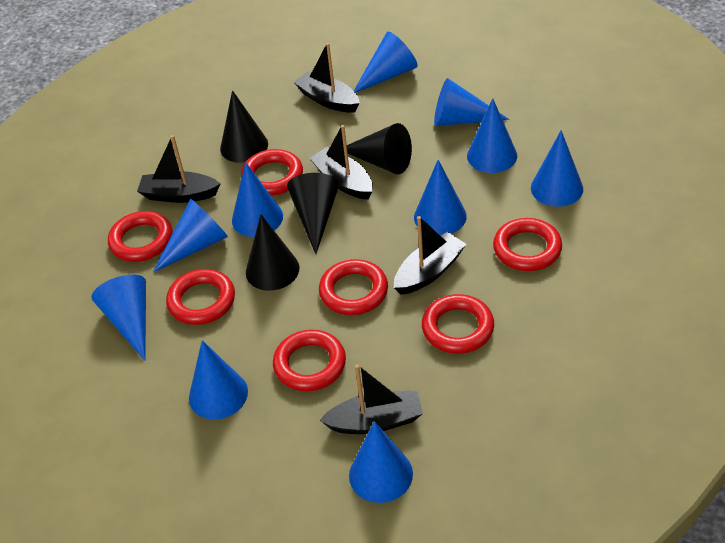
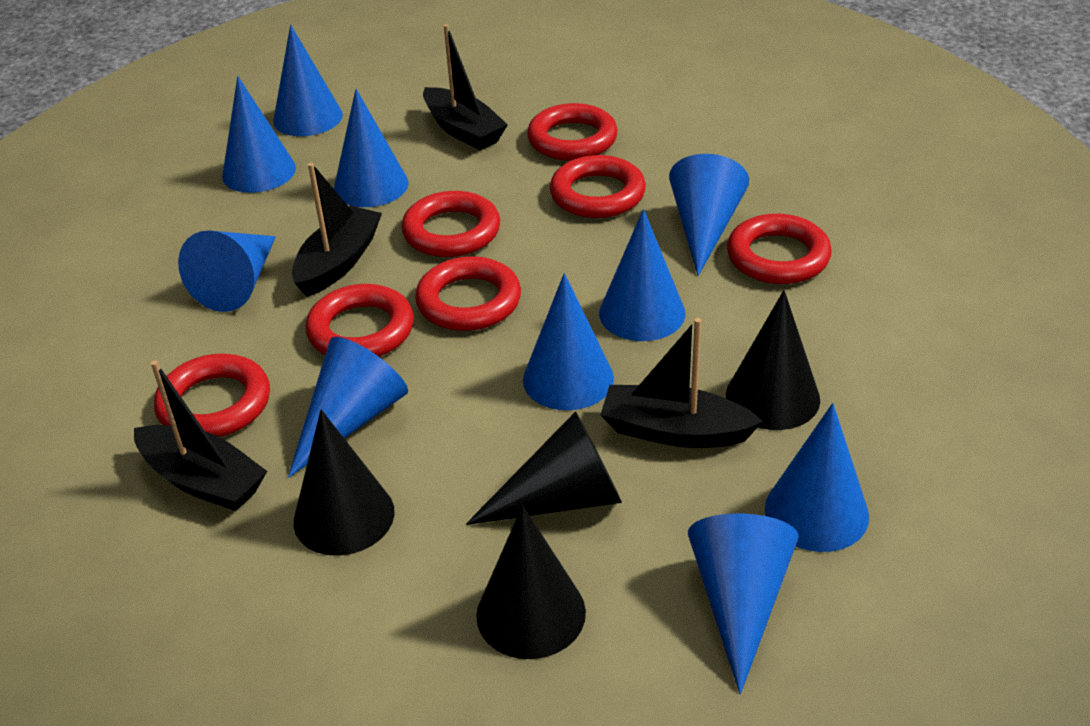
black boat: 5 -> 4

